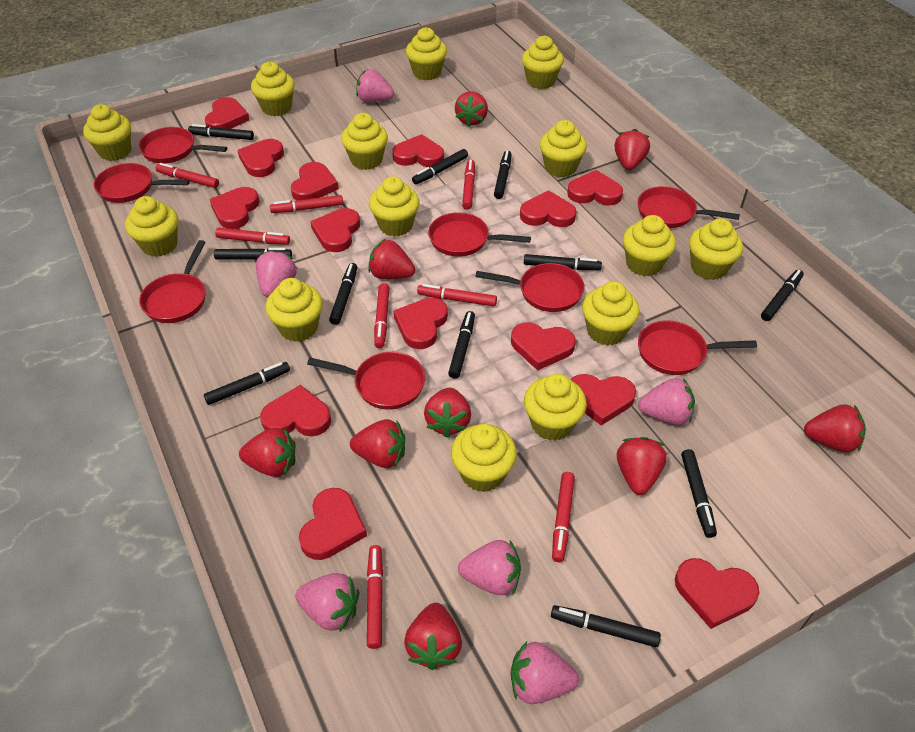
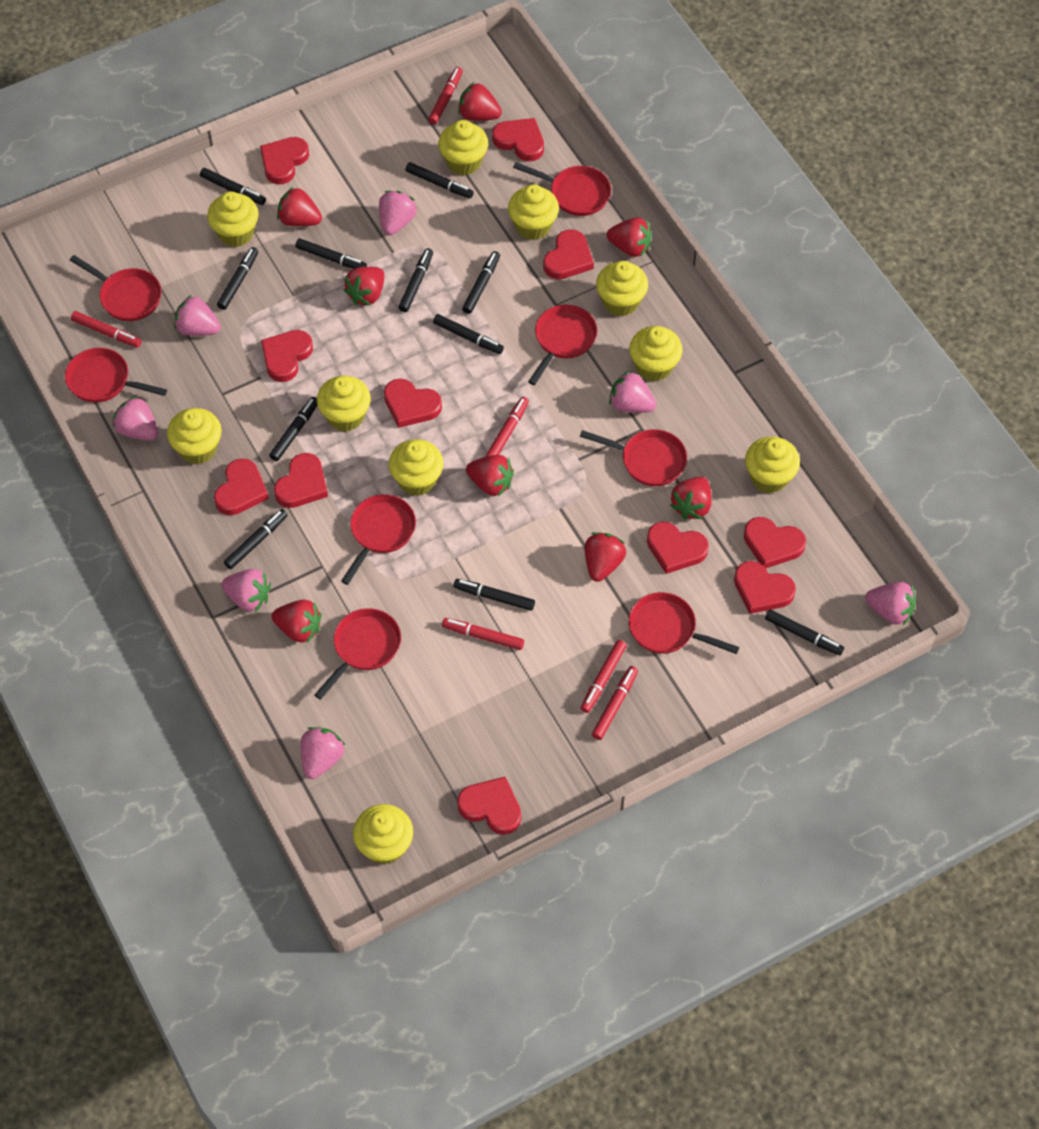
pink strawberry: 6 -> 7
red heart: 14 -> 11
red marker: 8 -> 6
red strawberry: 9 -> 8
yellow cupcake: 14 -> 10

